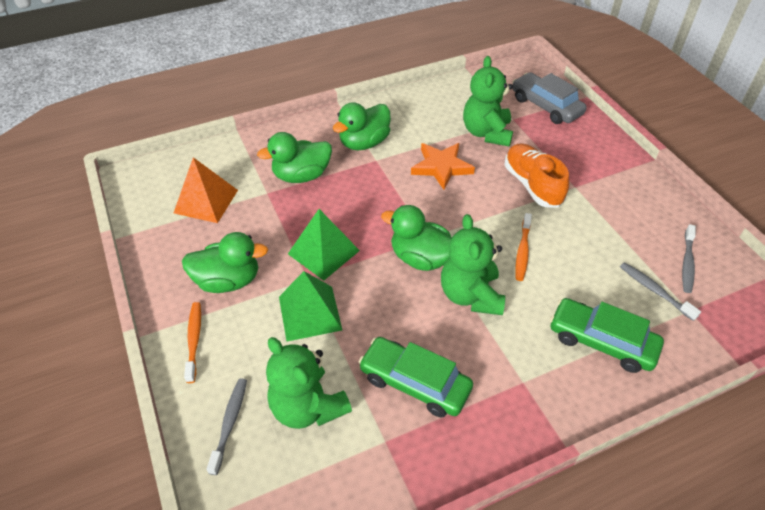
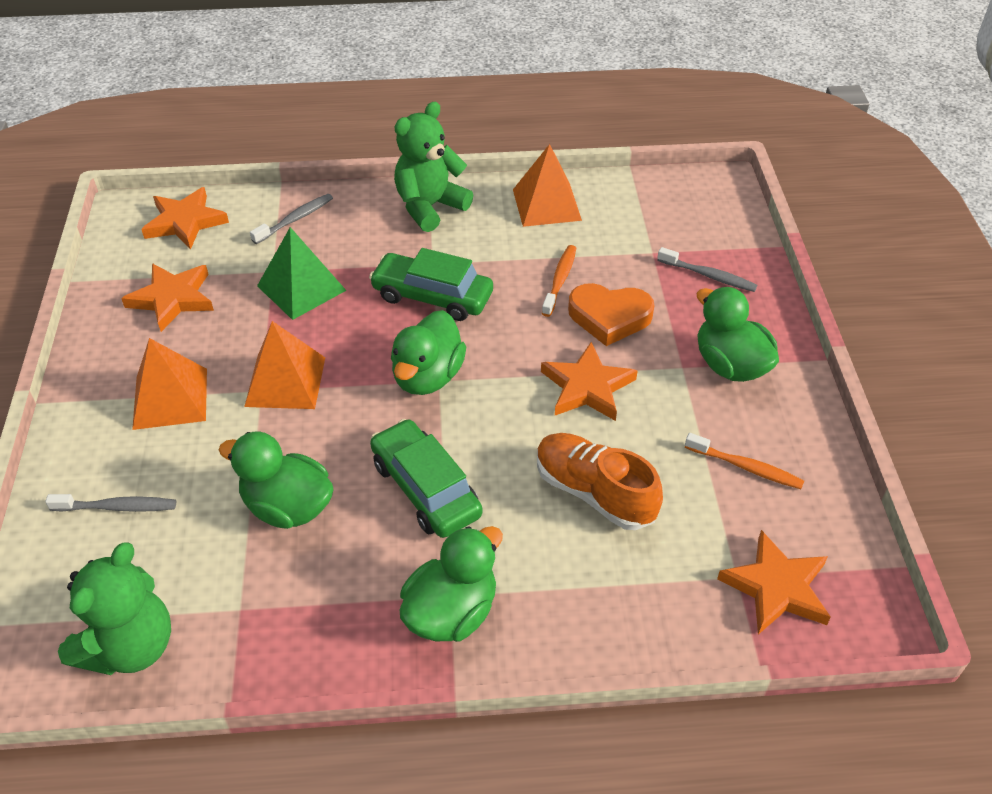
green pyramid: 2 -> 1
green teddy bear: 3 -> 2
grey car: 1 -> 0
orange heart: 0 -> 1
orange pyramid: 1 -> 3
orange star: 1 -> 4

